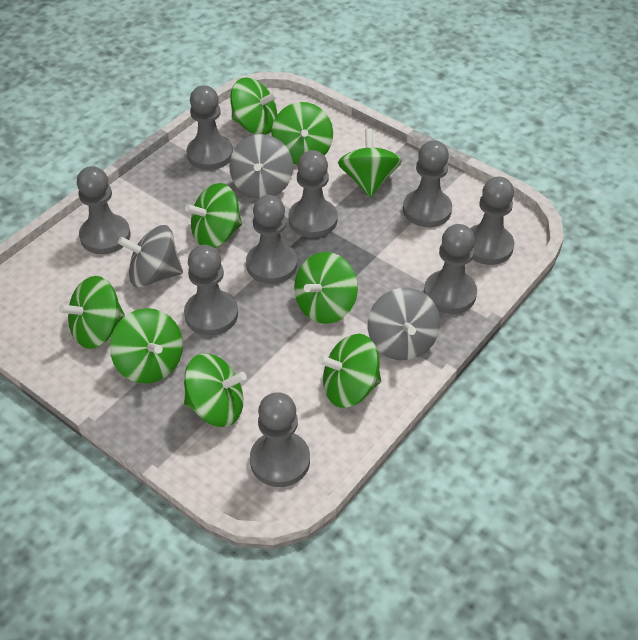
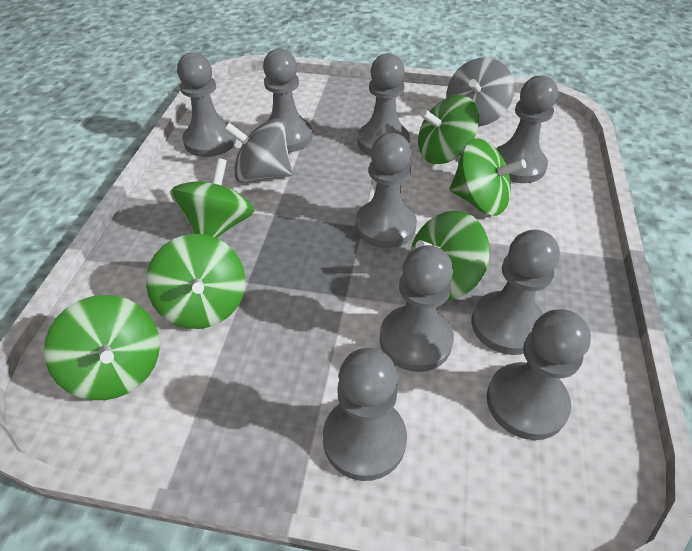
green spinning top: 9 -> 6
grey spinning top: 3 -> 2

